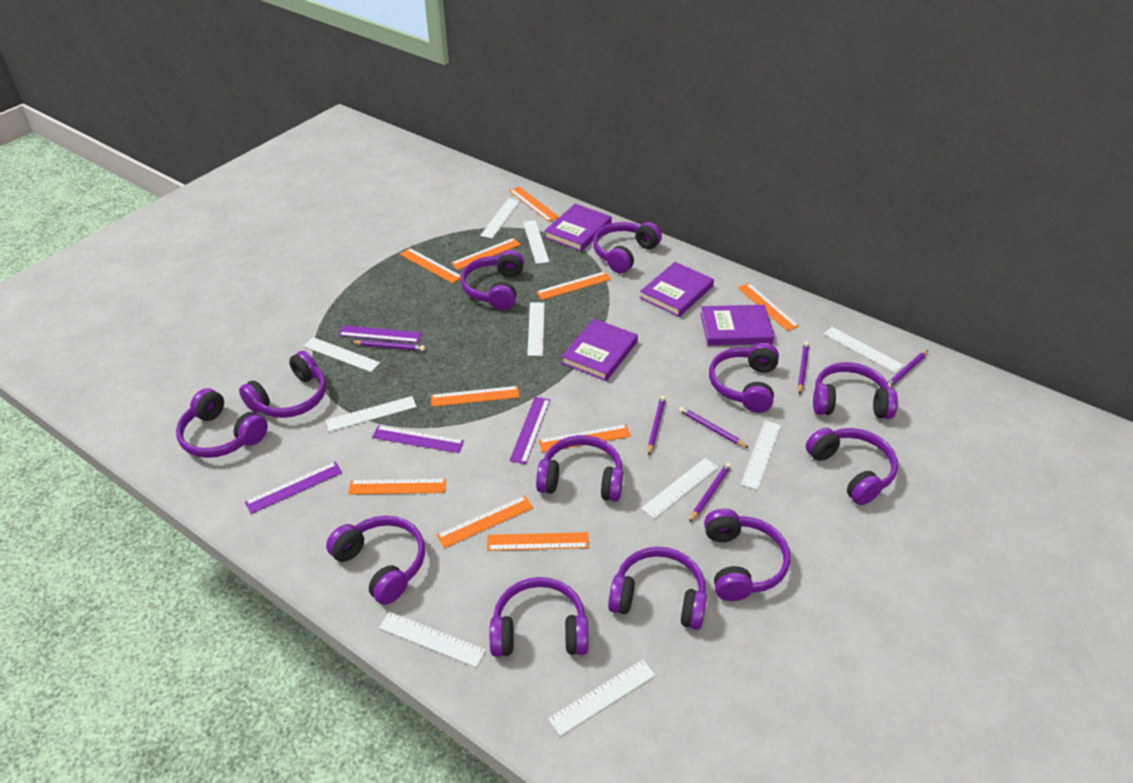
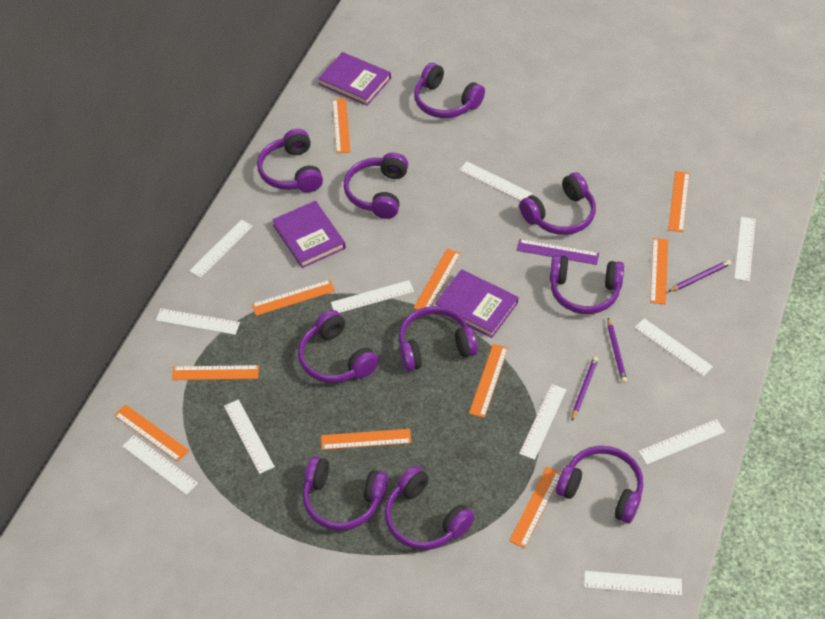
purple book: 4 -> 3
purple headphones: 12 -> 10
purple pencil: 6 -> 3
purple ruler: 4 -> 1
white ruler: 10 -> 11

